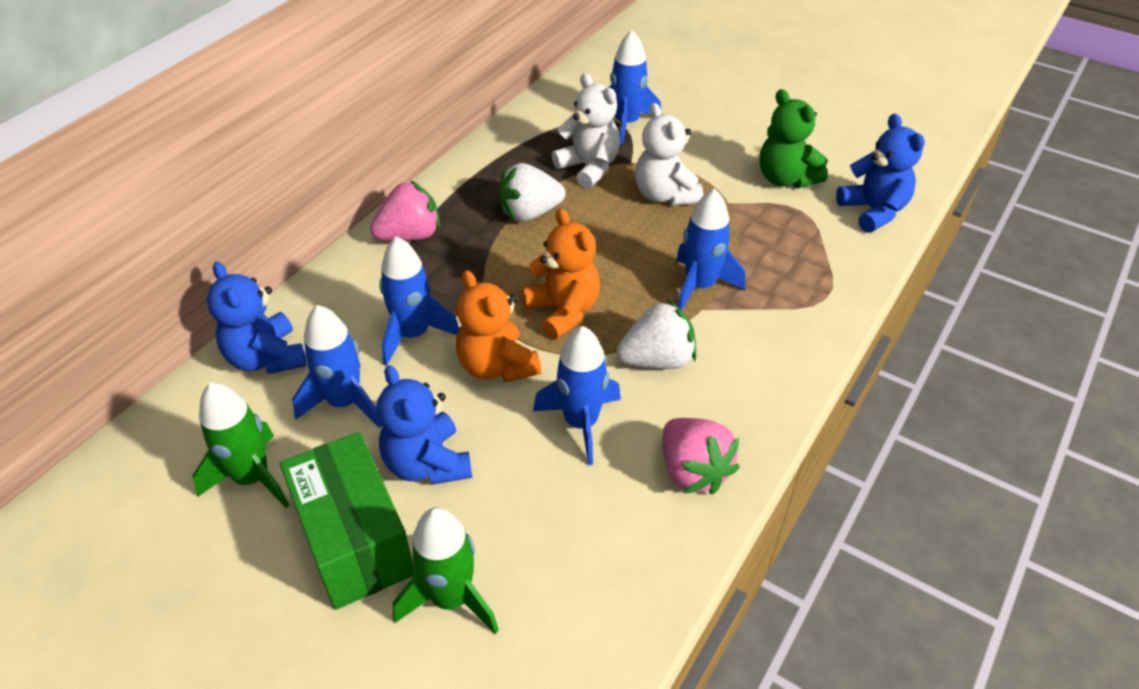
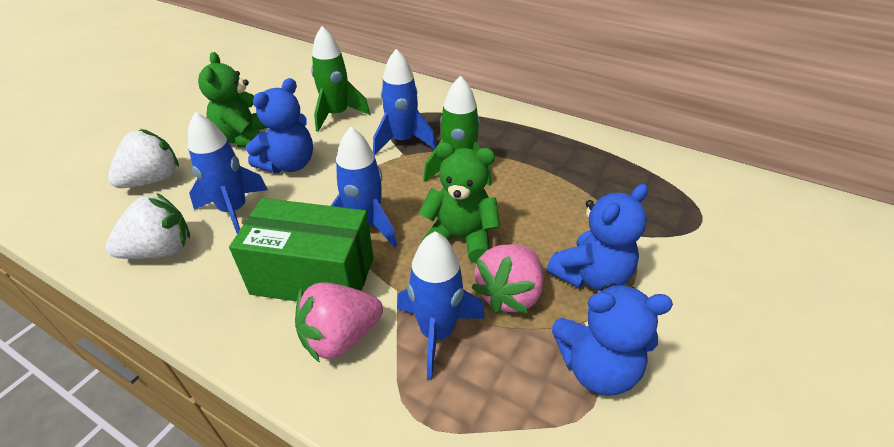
blue rocket: 5 -> 4
green teddy bear: 1 -> 2
orange teddy bear: 2 -> 0
white teddy bear: 2 -> 0

